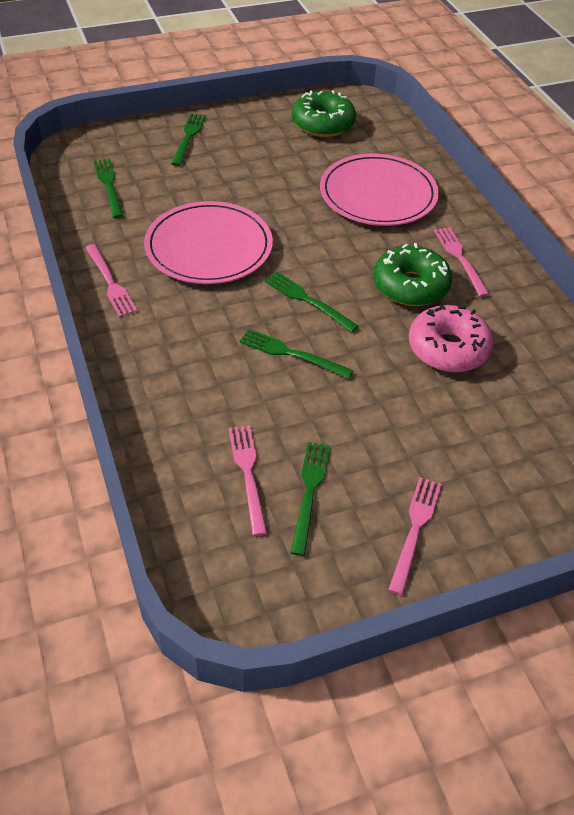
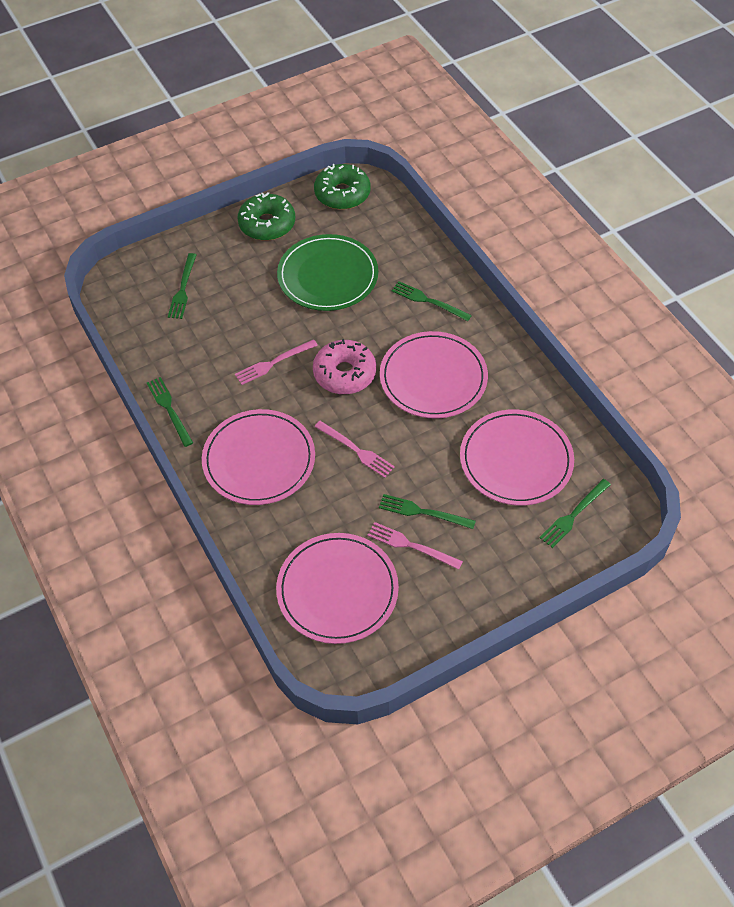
green plate: 0 -> 1
pink fork: 4 -> 3
pink plate: 2 -> 4

